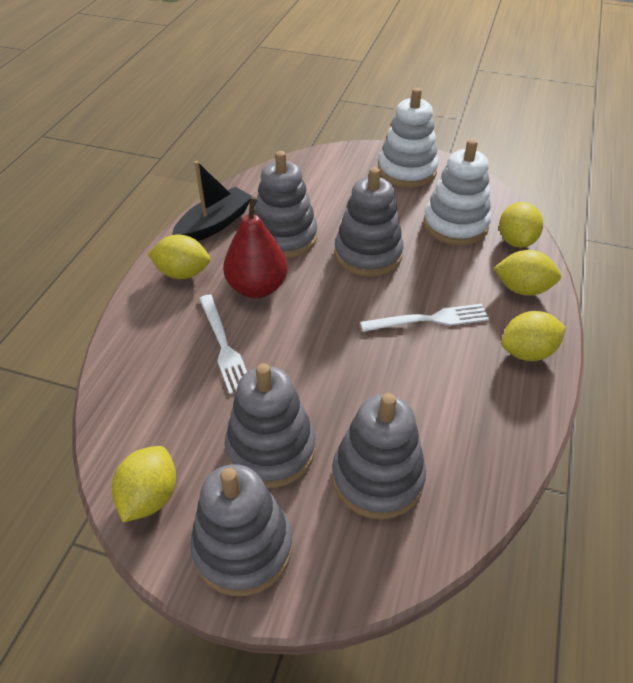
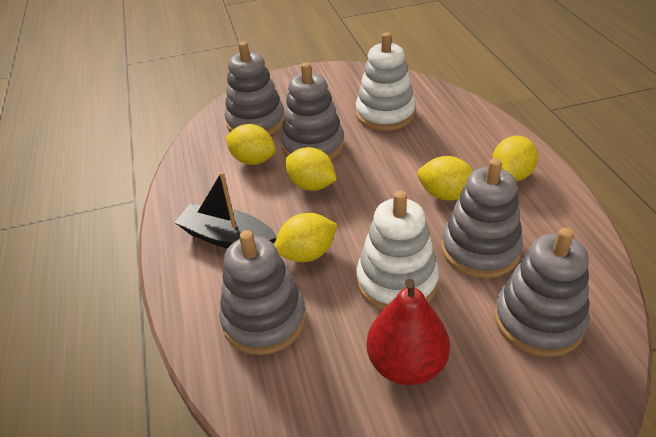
white fork: 2 -> 0

